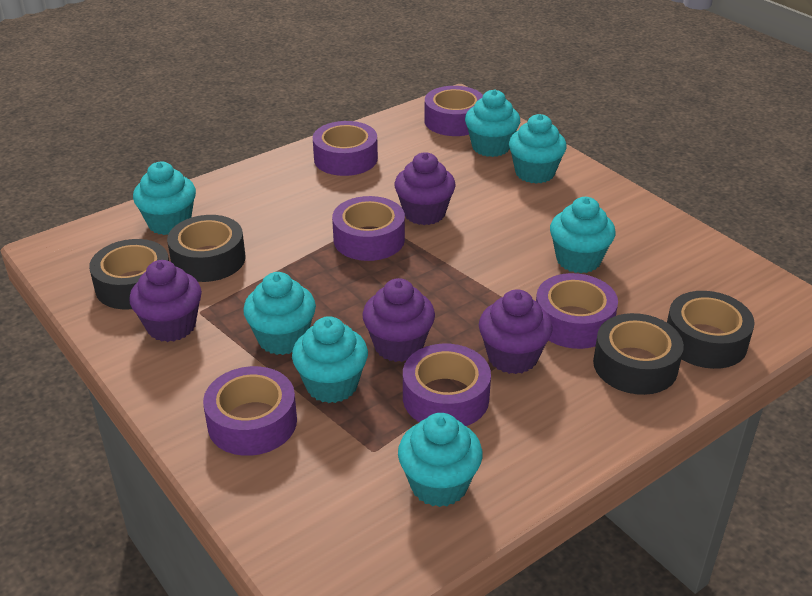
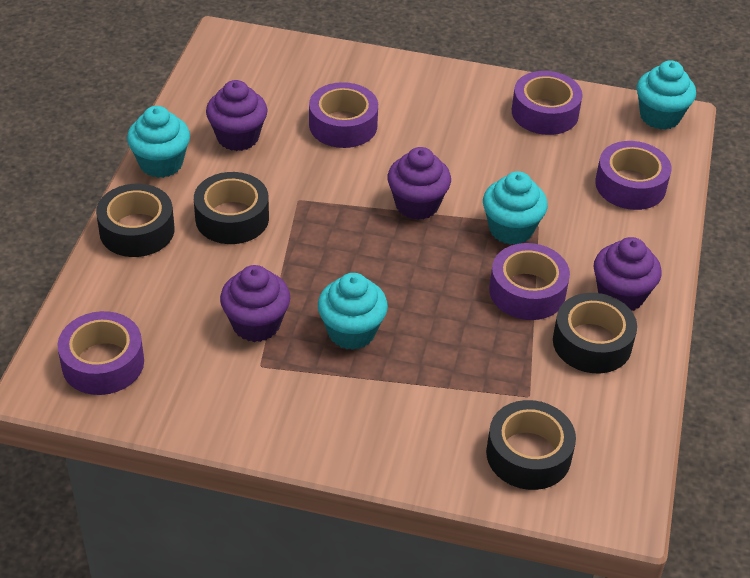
purple tape: 6 -> 5
turquoise cupcake: 7 -> 4

